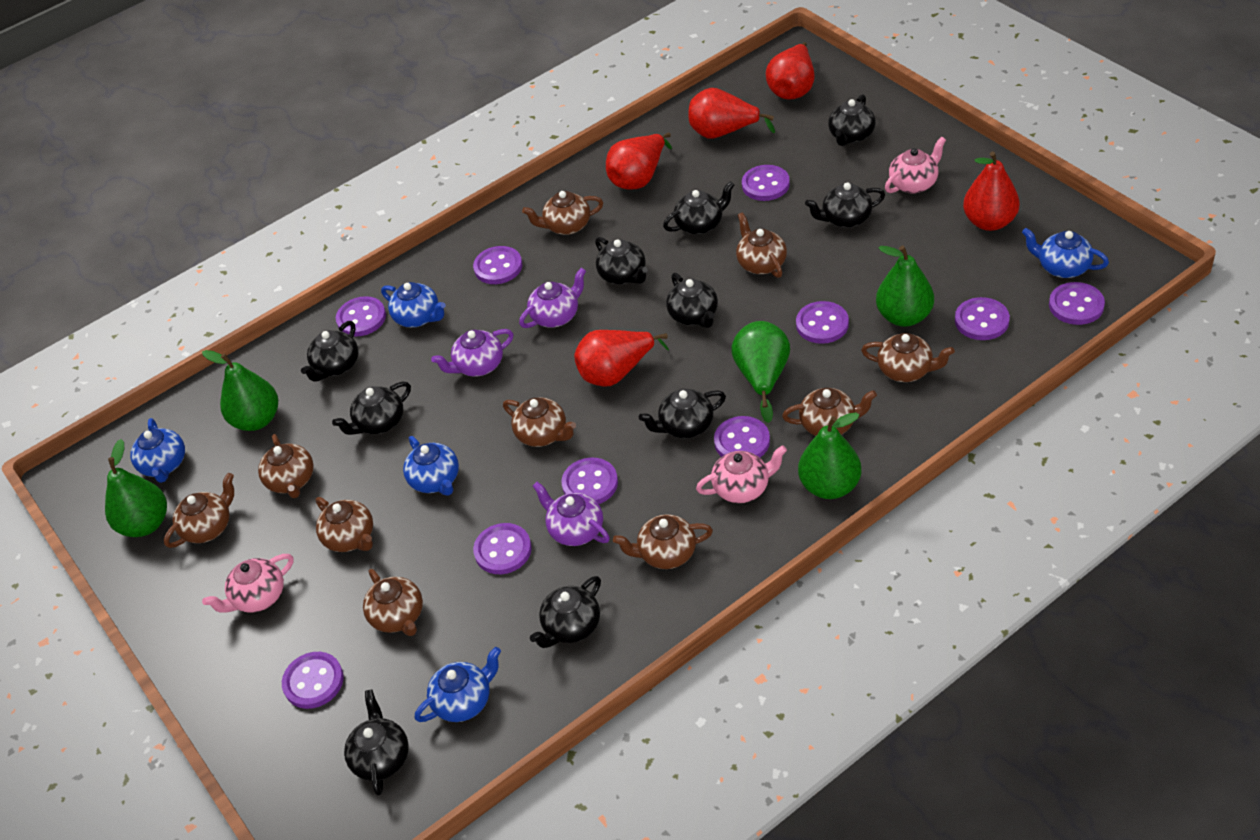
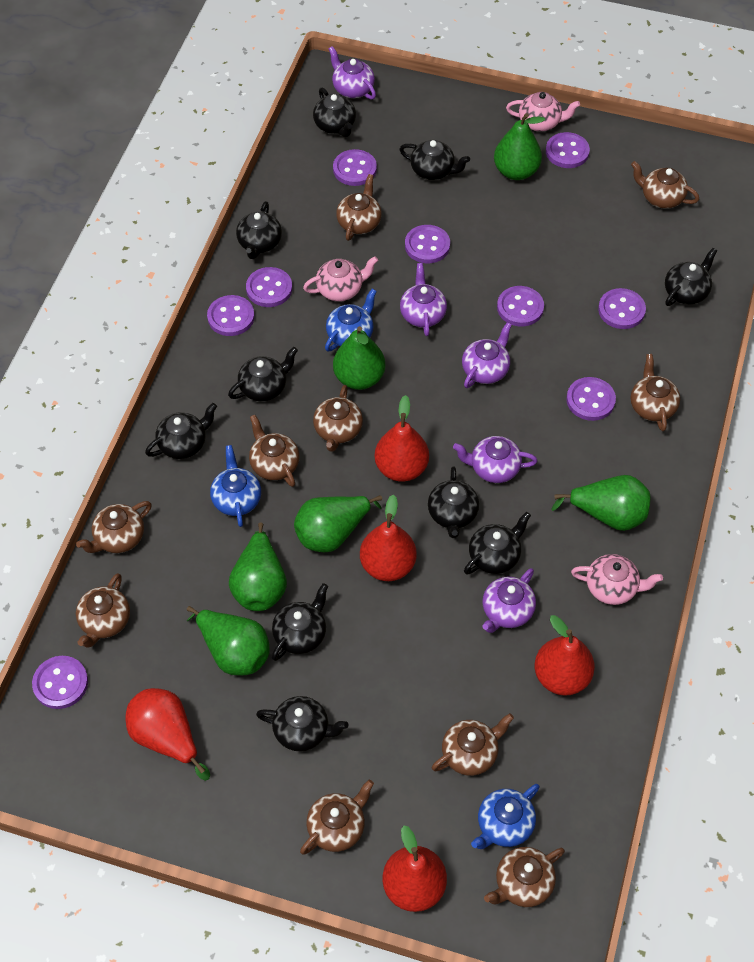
blue teapot: 5 -> 3
green pear: 5 -> 6
purple button: 10 -> 9
purple teapot: 3 -> 5

